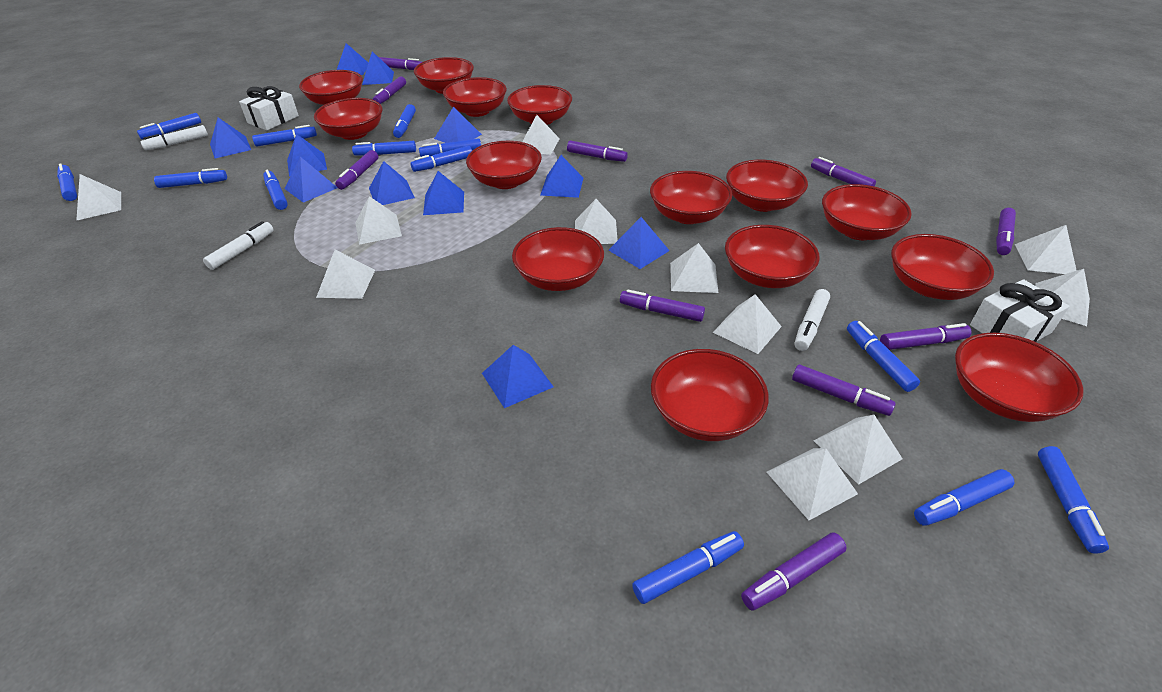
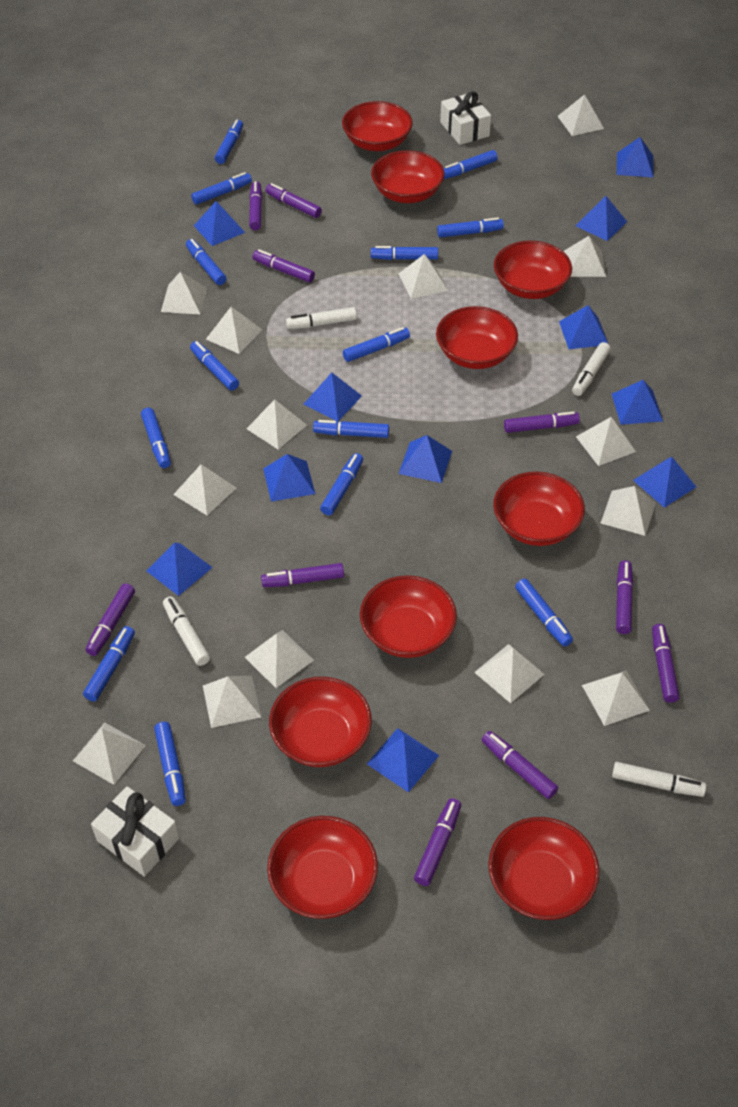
blue marker: 13 -> 14
red bowl: 14 -> 9
white marker: 3 -> 4
white pyramid: 11 -> 14

